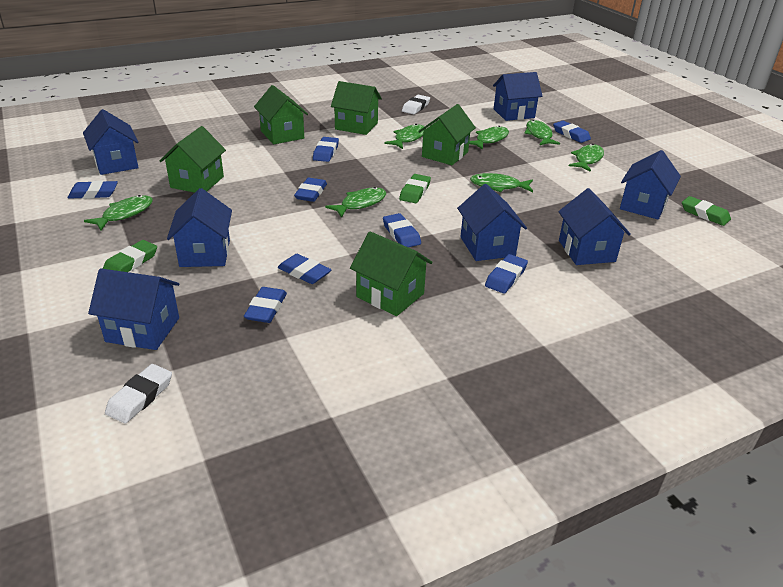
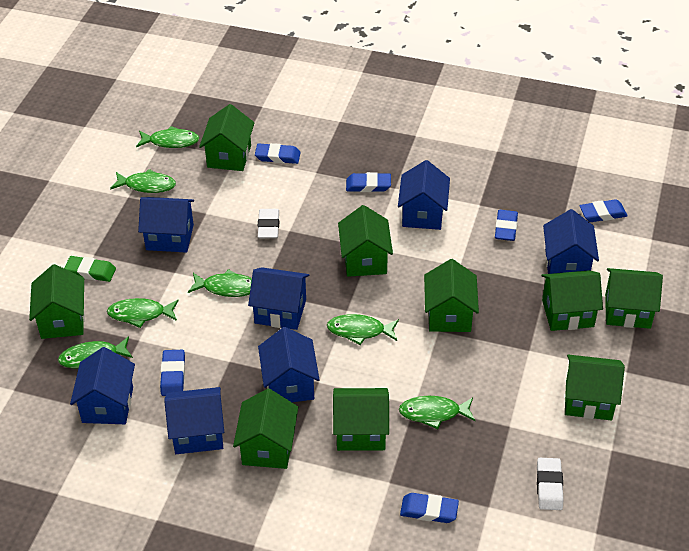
blue eraser: 8 -> 6
green eraser: 3 -> 1
green house: 5 -> 9

